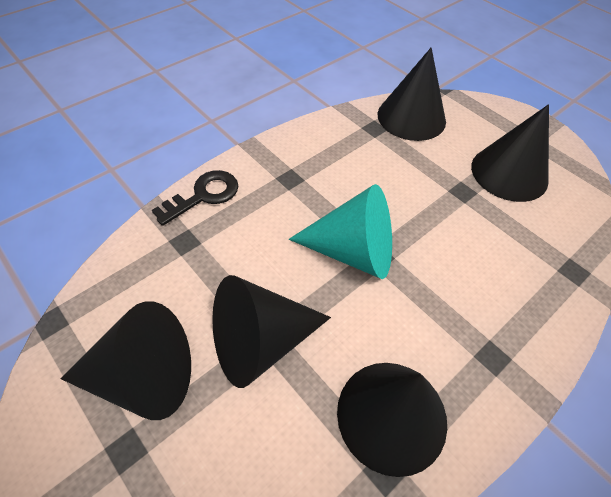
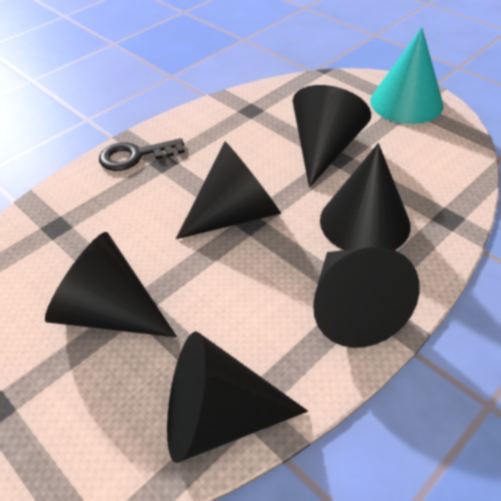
black cone: 5 -> 6

